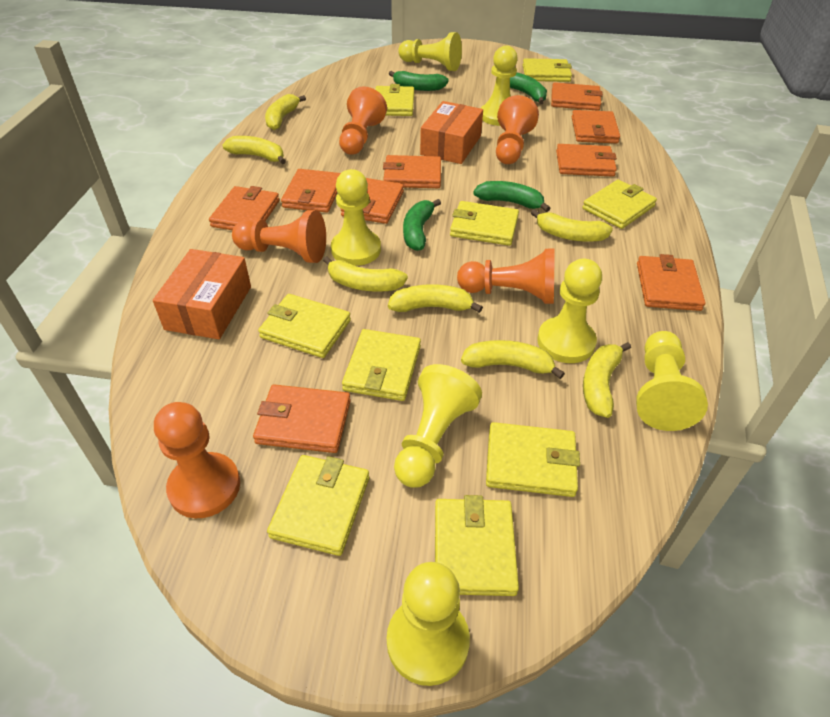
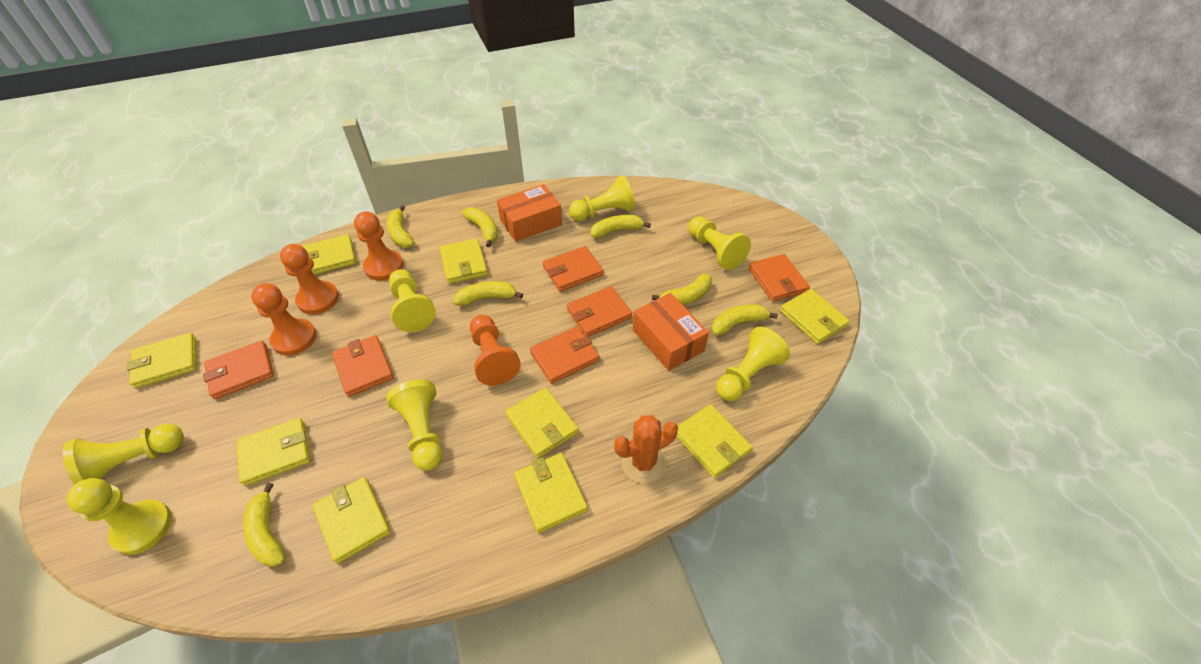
green banana: 4 -> 0
orange cactus: 0 -> 1
orange pawn: 5 -> 4
orange wallet: 9 -> 6

